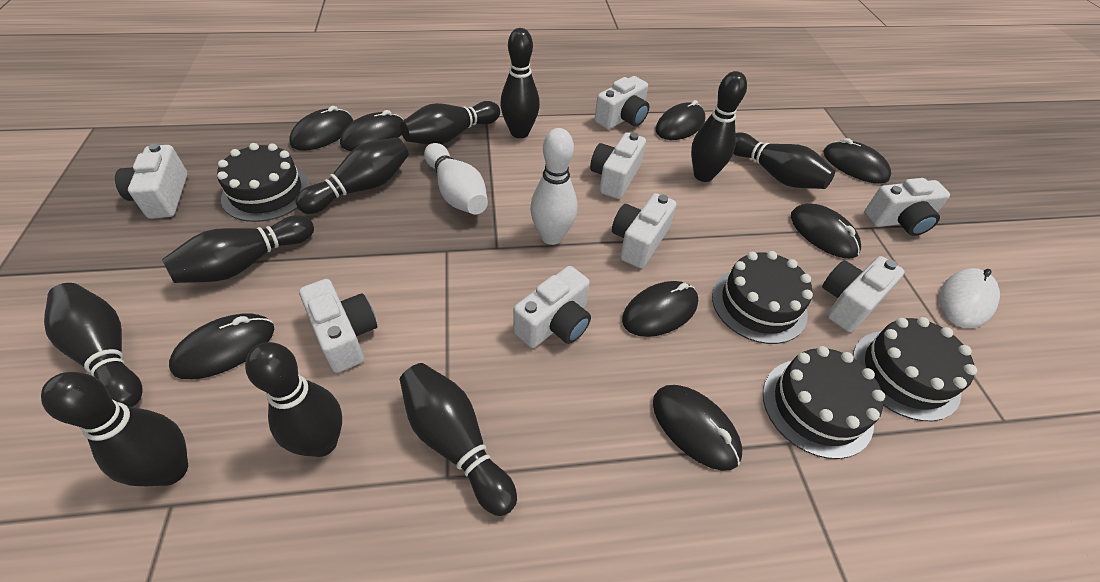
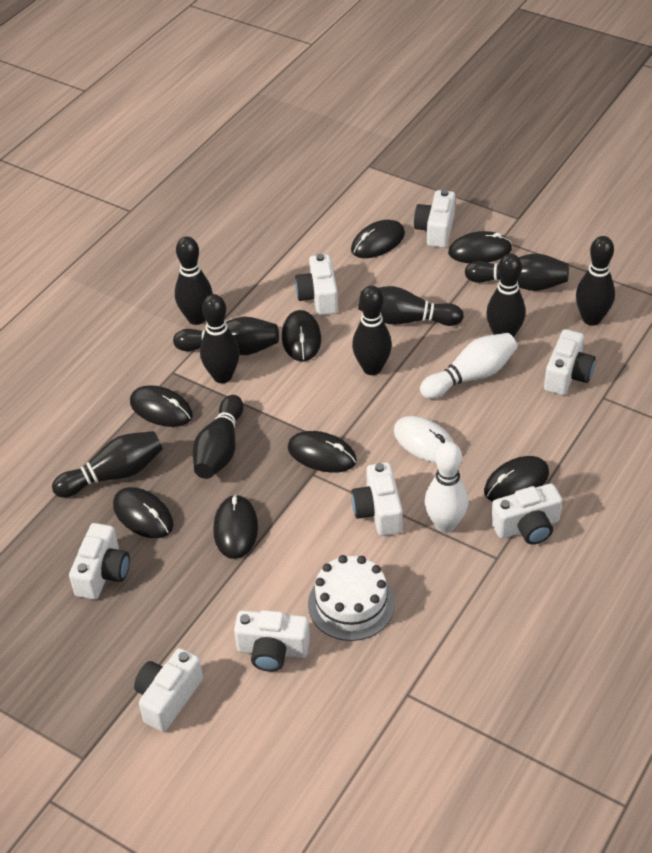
black cake: 4 -> 0
white cake: 0 -> 1

